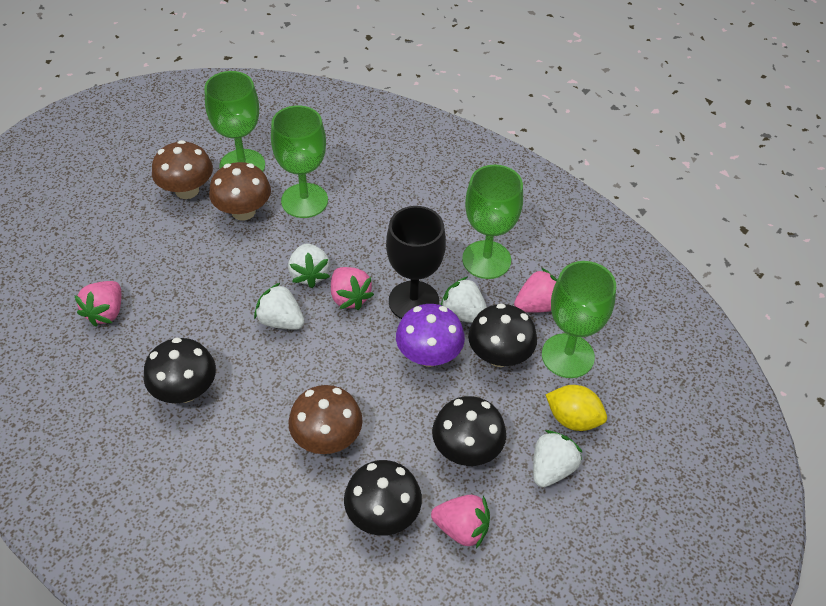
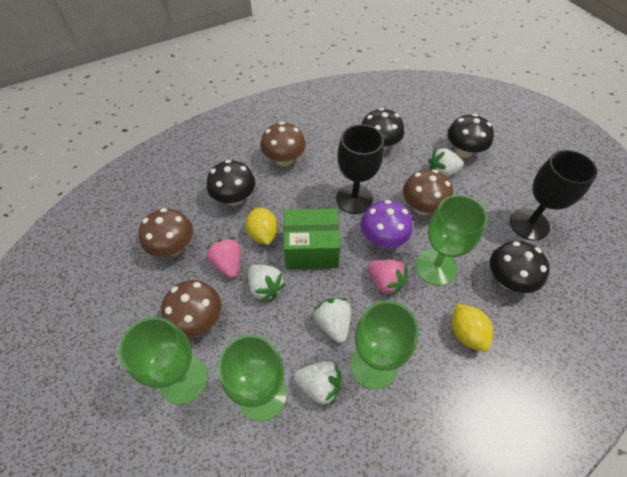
black goblet: 1 -> 2
brown mushroom: 3 -> 4
green box: 0 -> 1
pink strawberry: 4 -> 2
yellow lemon: 1 -> 2

